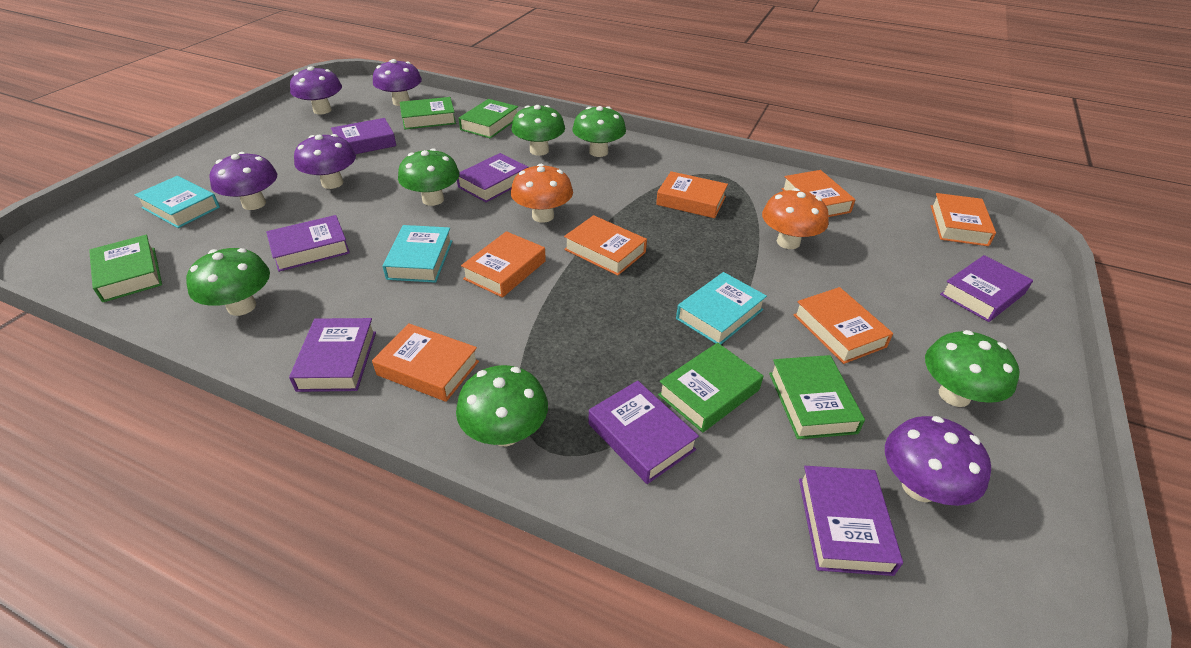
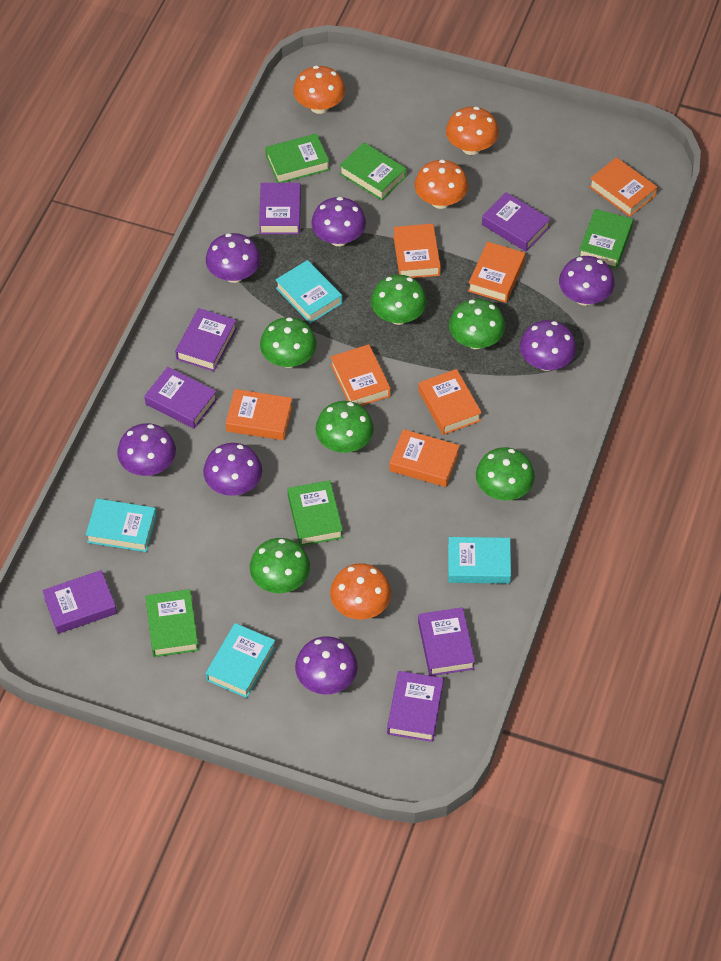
orange mushroom: 2 -> 4
purple mushroom: 5 -> 7
turquoise book: 3 -> 4

